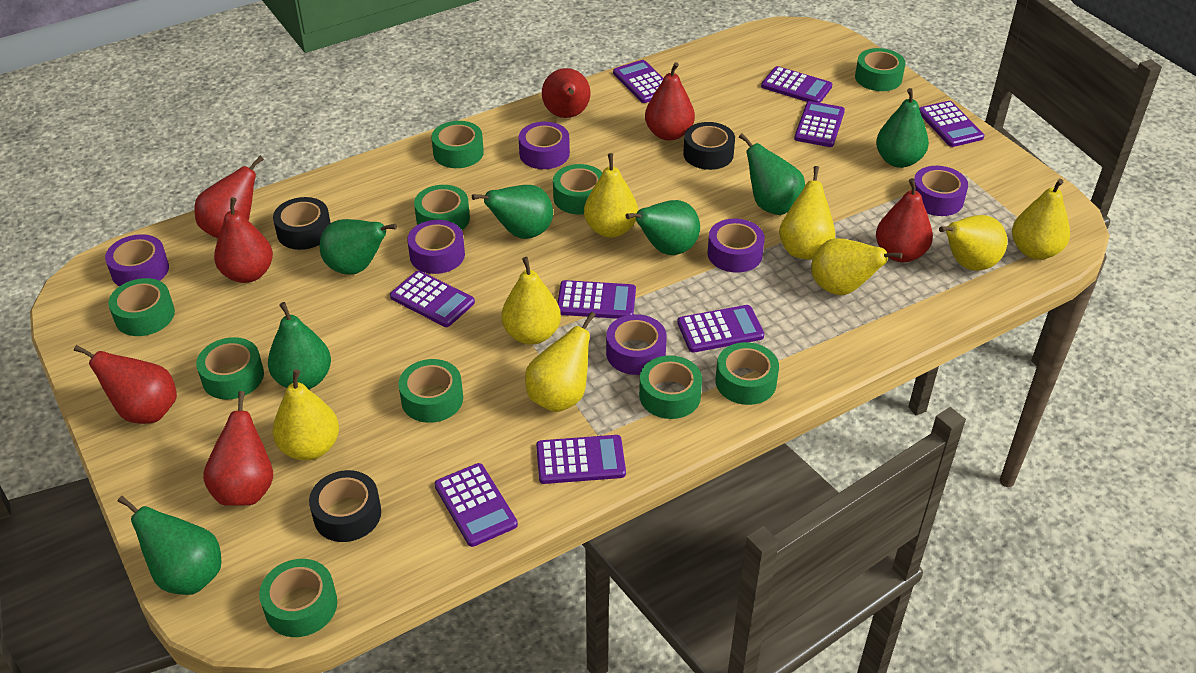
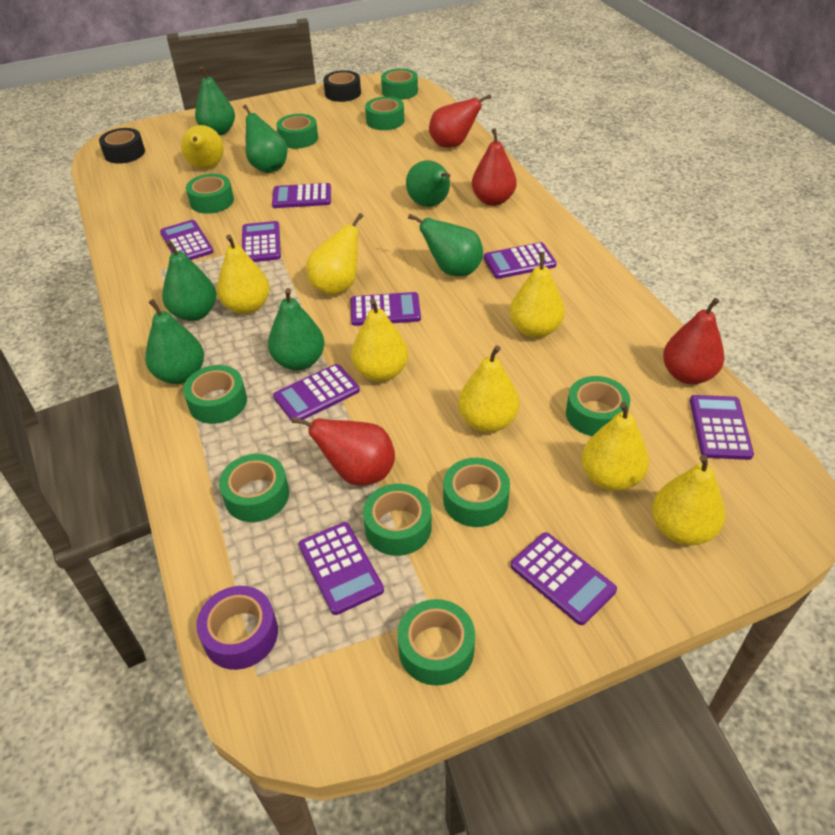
black tape: 3 -> 2
purple tape: 6 -> 1
red pear: 7 -> 4

